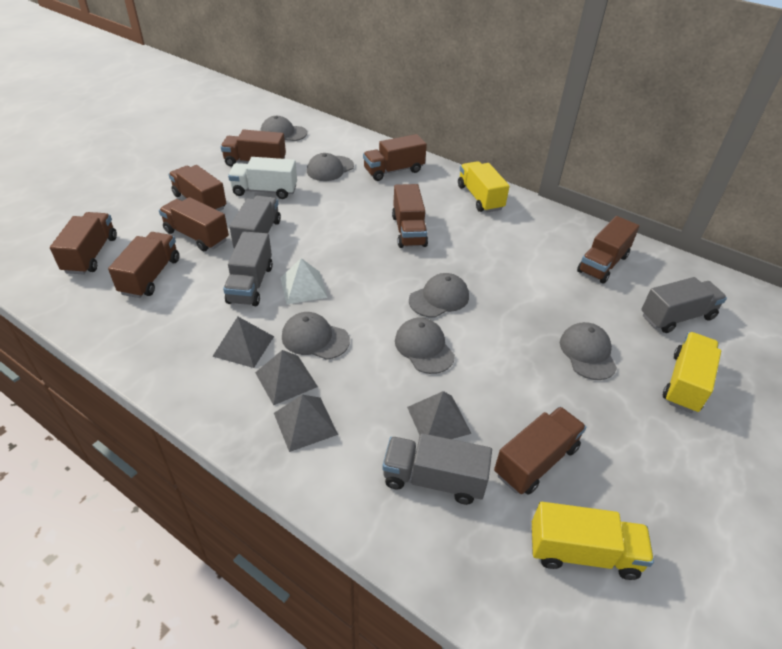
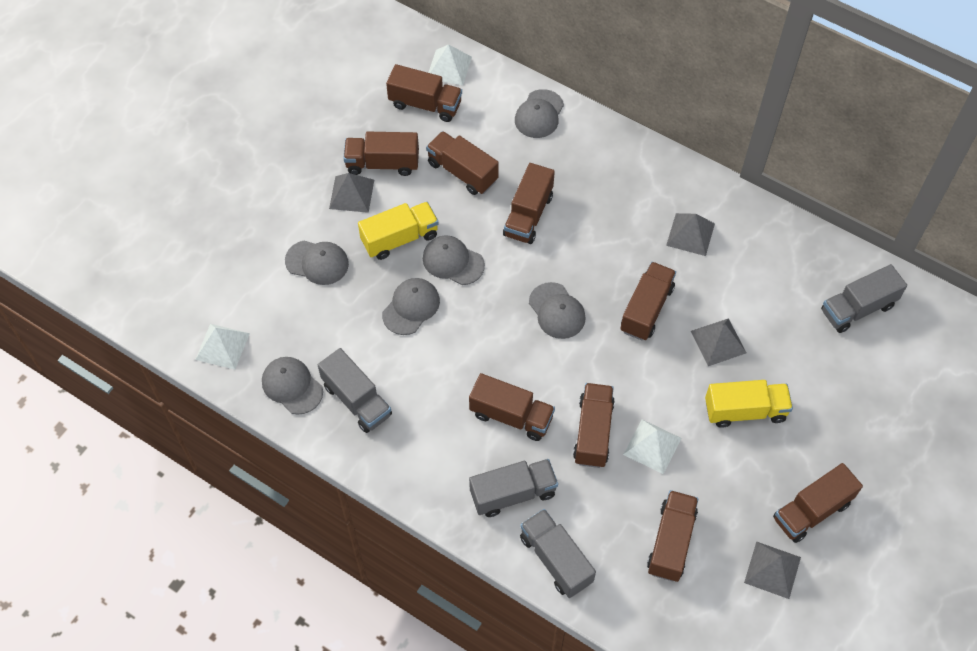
white pyramid: 1 -> 3
white truck: 1 -> 0
yellow truck: 3 -> 2

